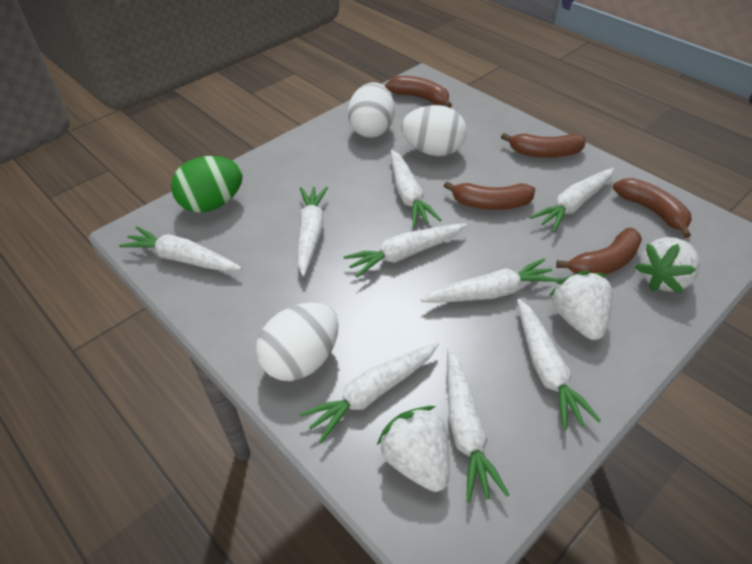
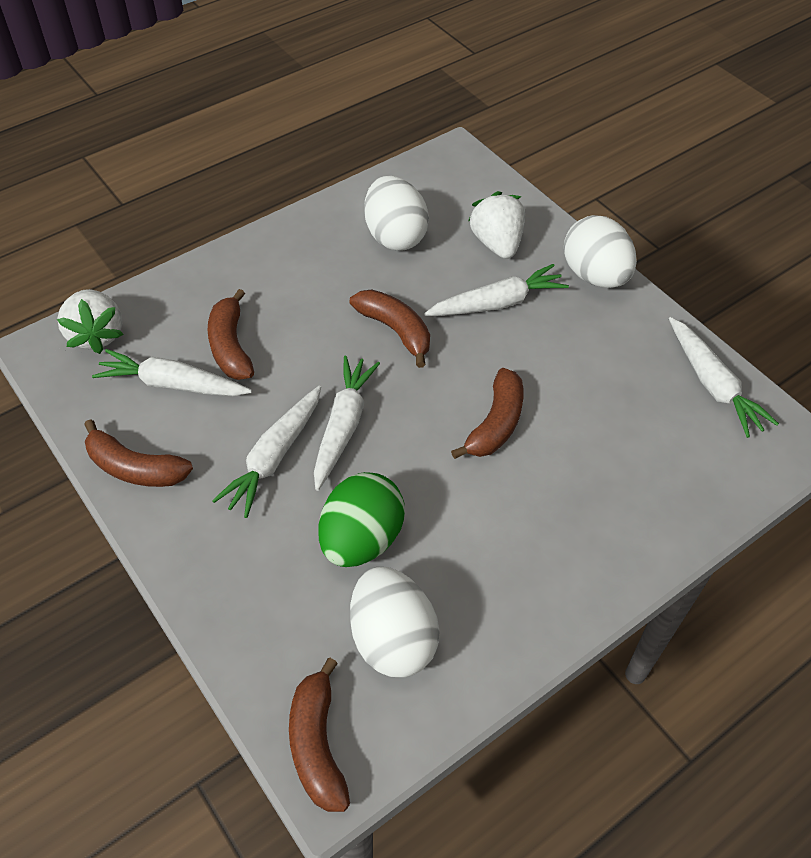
white carrot: 9 -> 5
white strawberry: 3 -> 2

